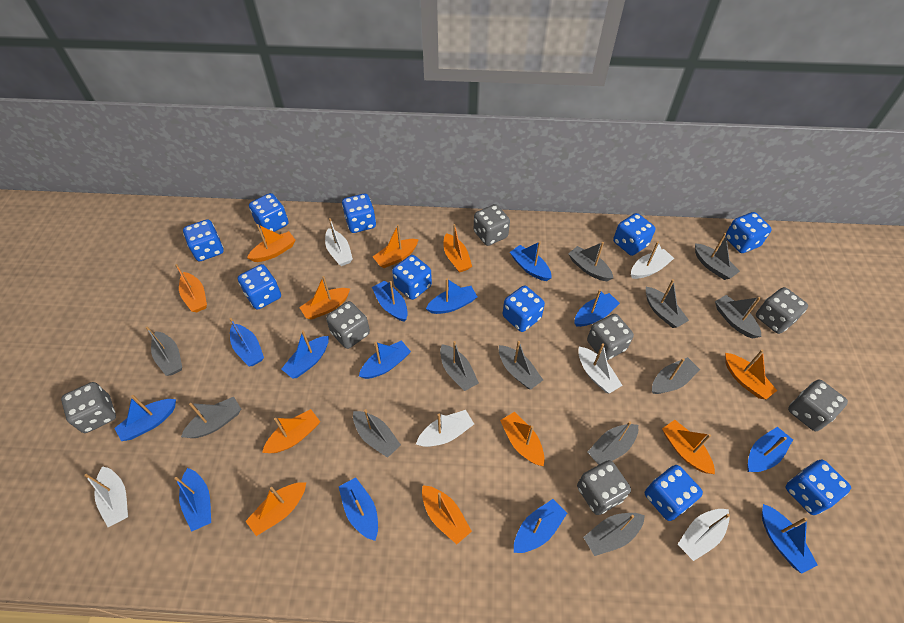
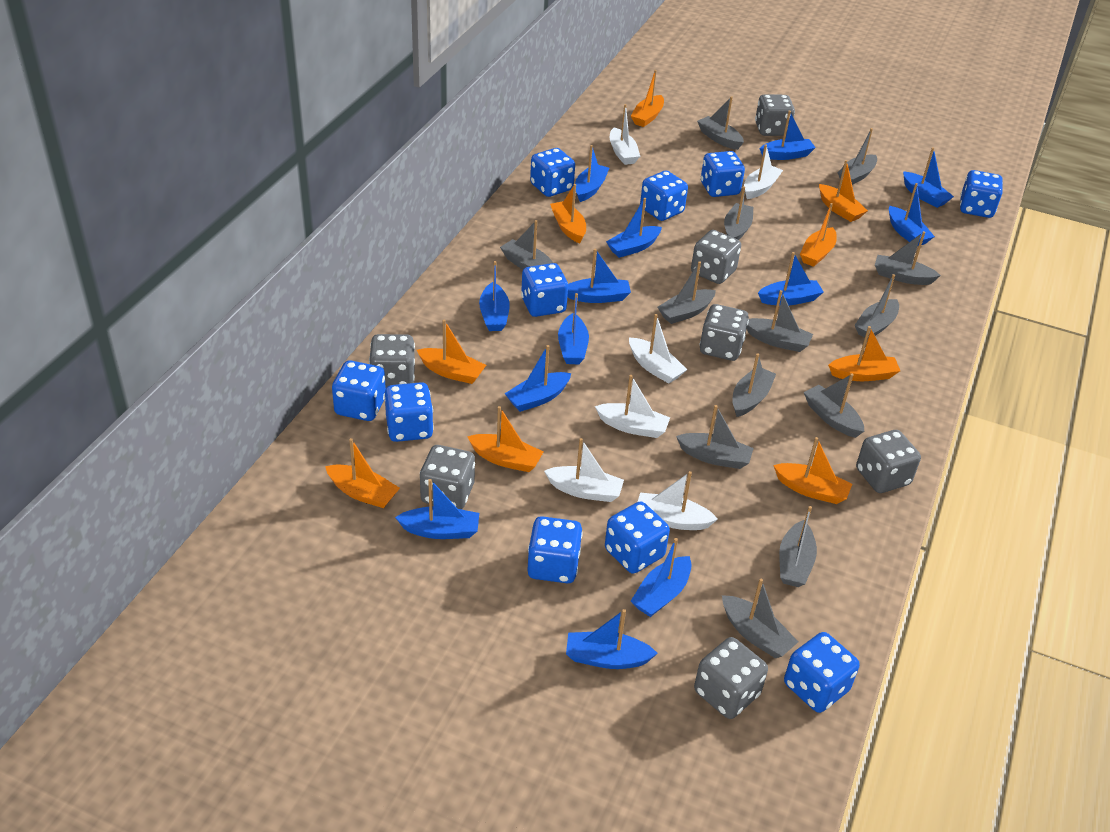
grey boat: 12 -> 13
orange boat: 11 -> 9

